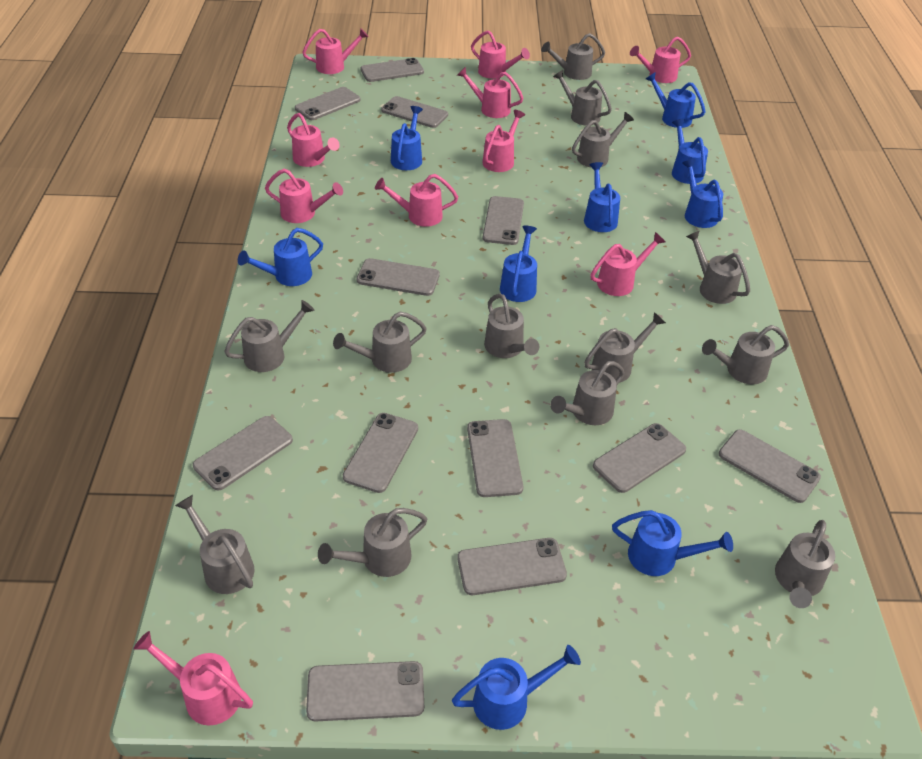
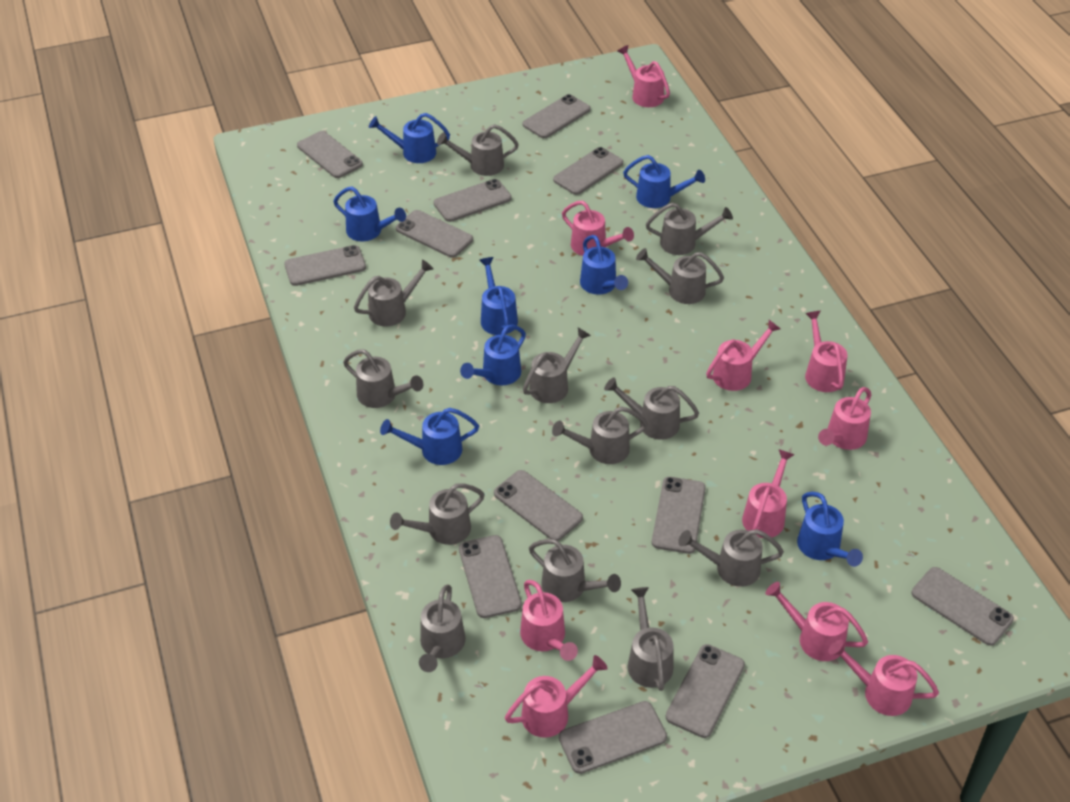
blue watering can: 9 -> 8

